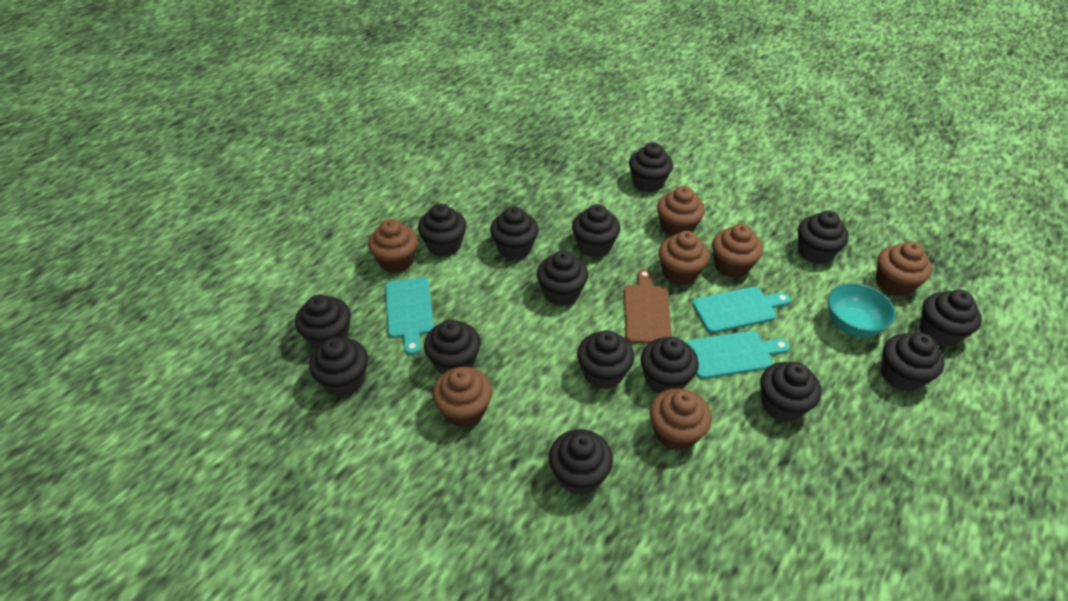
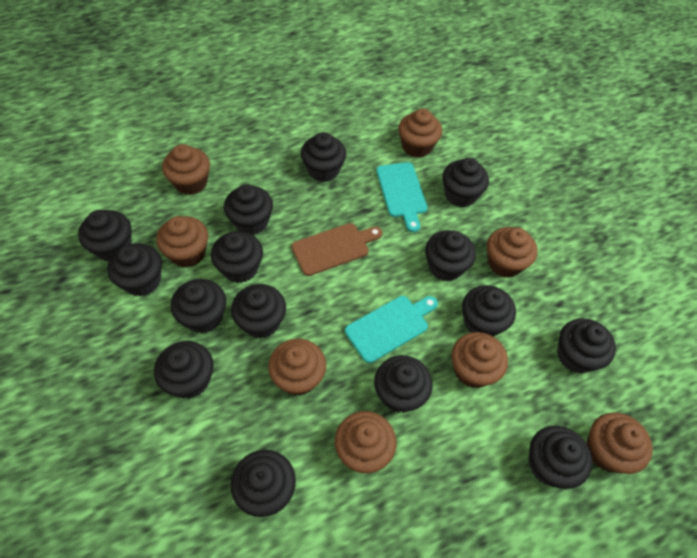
brown cupcake: 7 -> 8
turquoise bowl: 1 -> 0
turquoise cutting board: 3 -> 2

